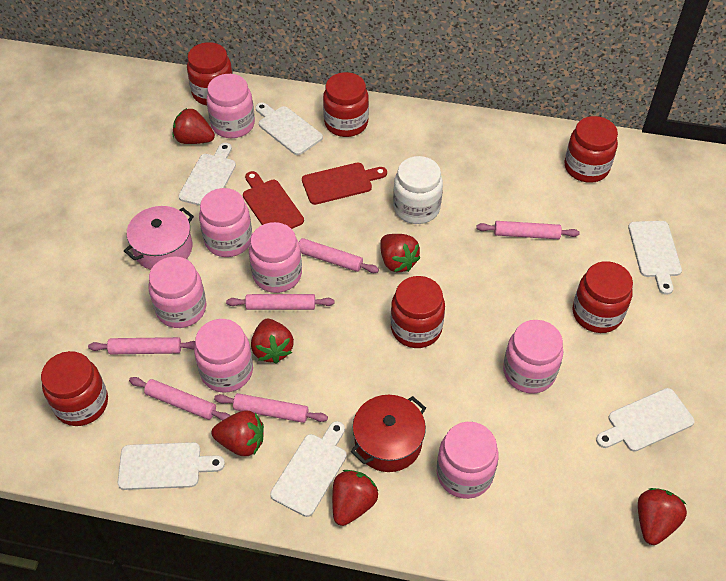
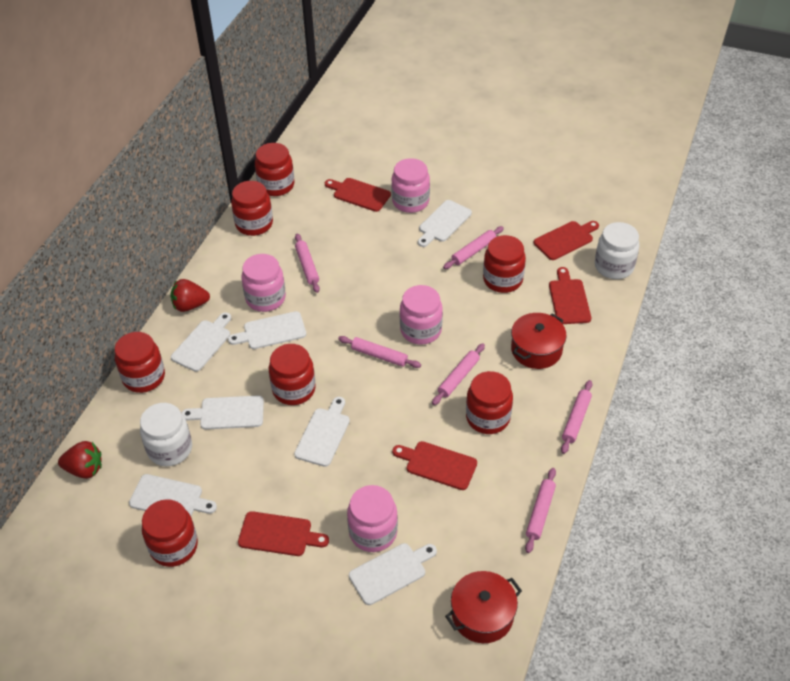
pink jar: 7 -> 4
pink pot: 1 -> 0
red cutting board: 2 -> 5
red jar: 6 -> 7
red pot: 1 -> 2
red strawberry: 6 -> 2
white cutting board: 6 -> 7
white jar: 1 -> 2

